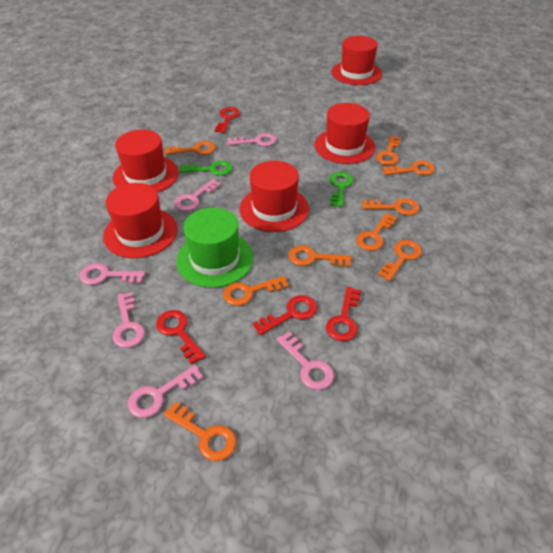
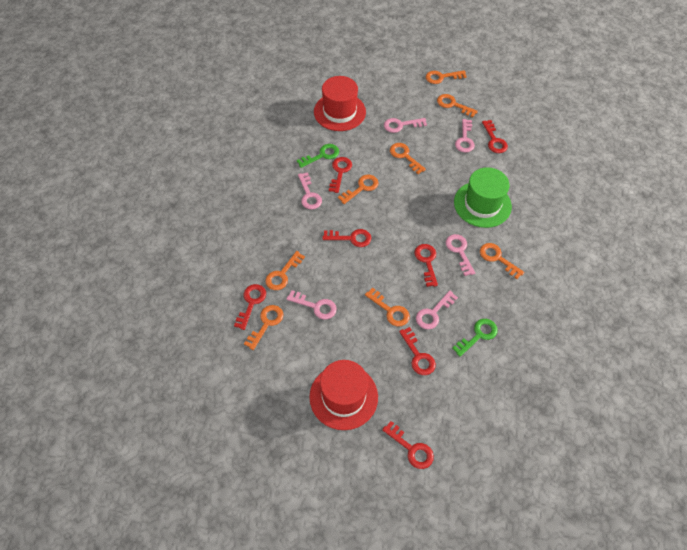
orange key: 9 -> 8
red hat: 5 -> 2
red key: 4 -> 7

